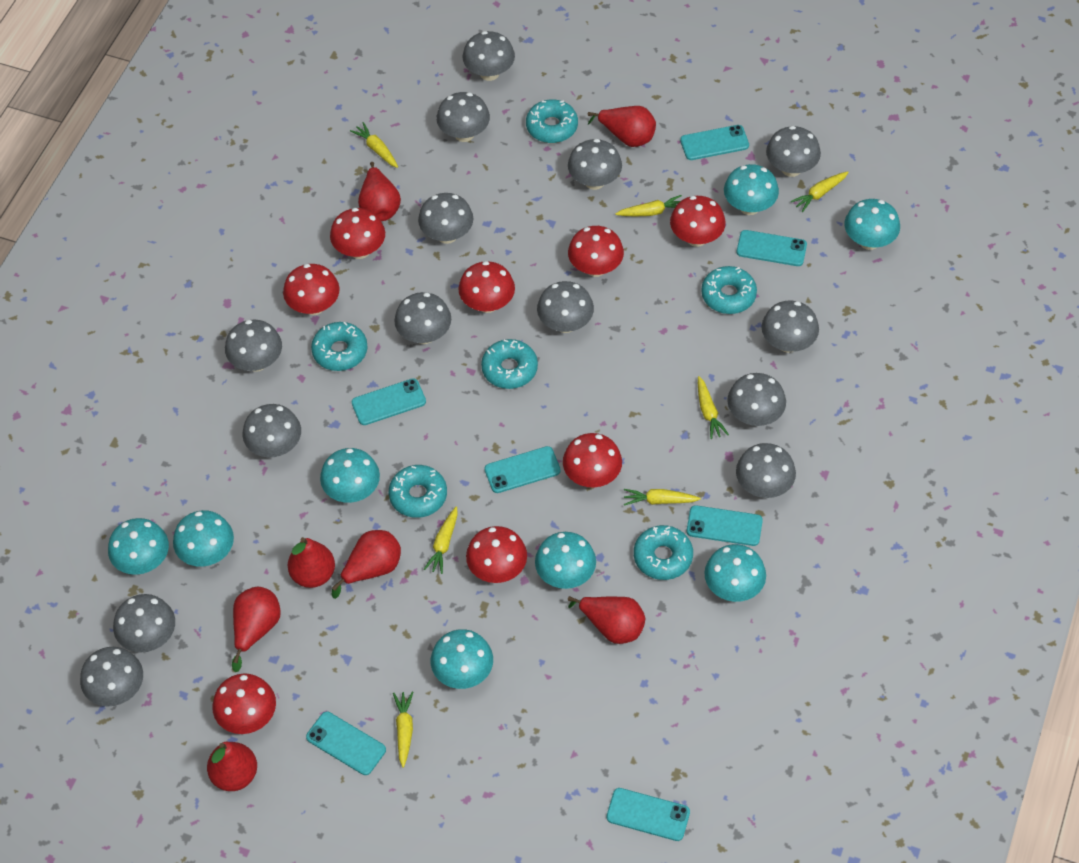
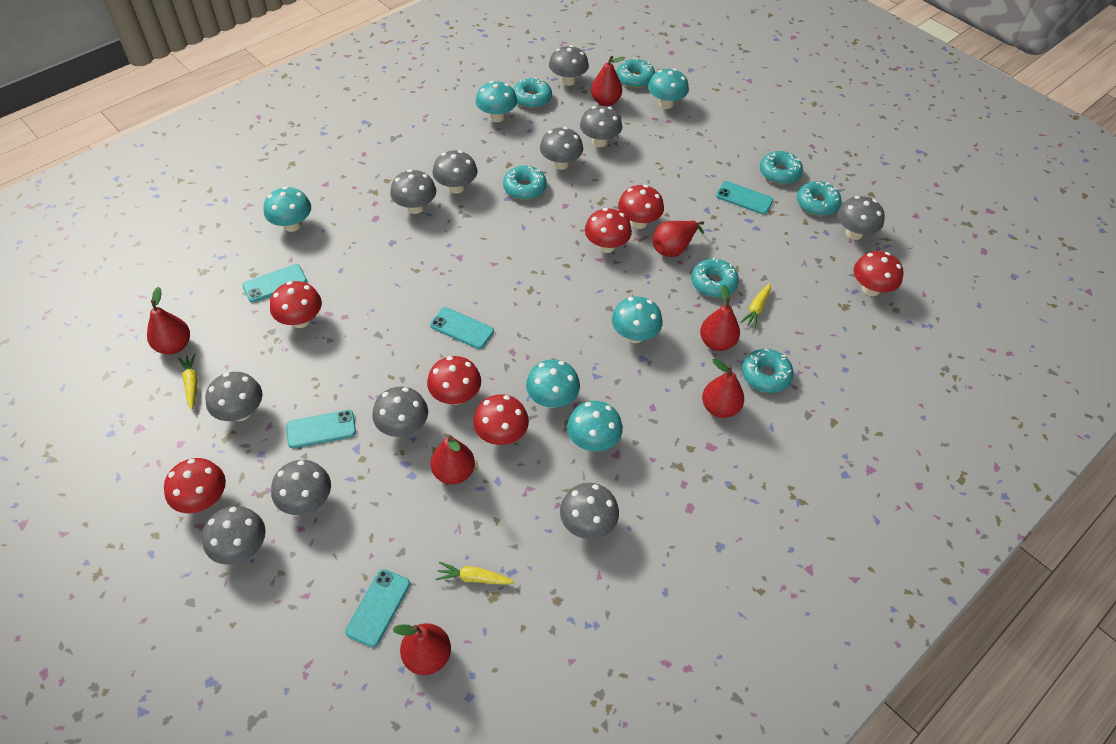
grey mushroom: 14 -> 11
red mushroom: 8 -> 7
turquoise donut: 6 -> 7
turquoise mushroom: 8 -> 6
turquoise phone: 7 -> 5
yellow carrot: 7 -> 3

